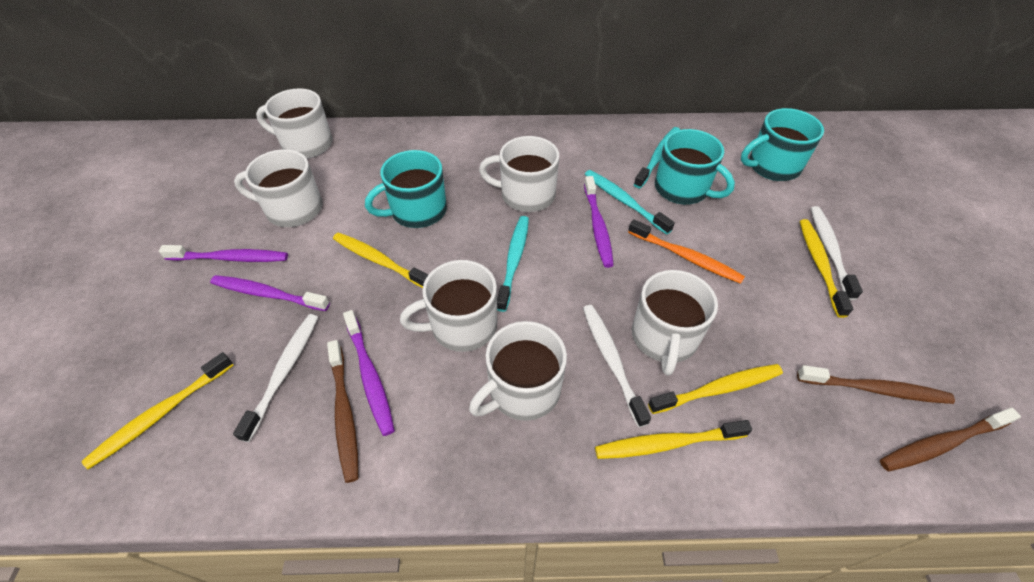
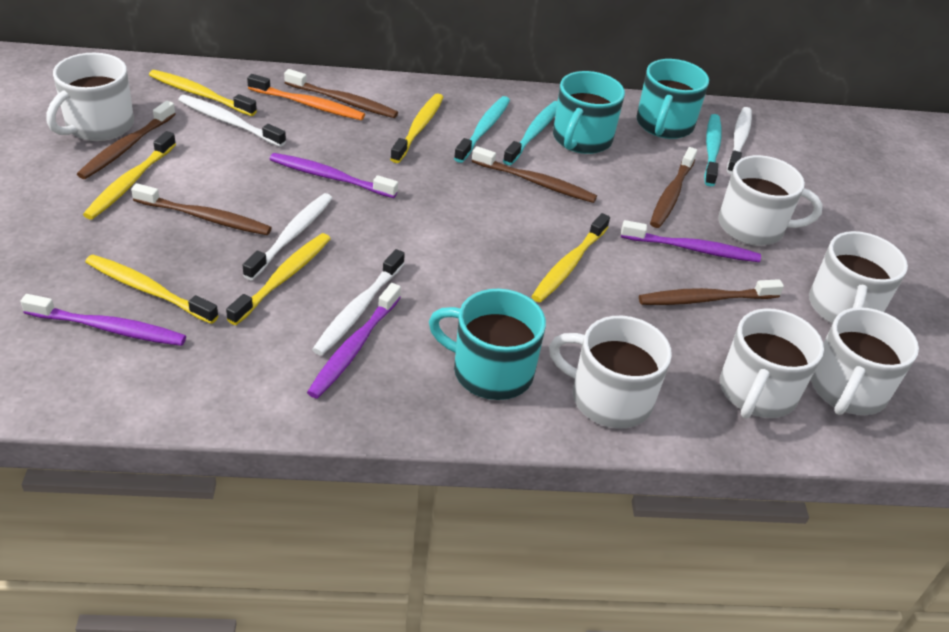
brown toothbrush: 3 -> 6
white toothbrush: 3 -> 4
yellow toothbrush: 5 -> 6

